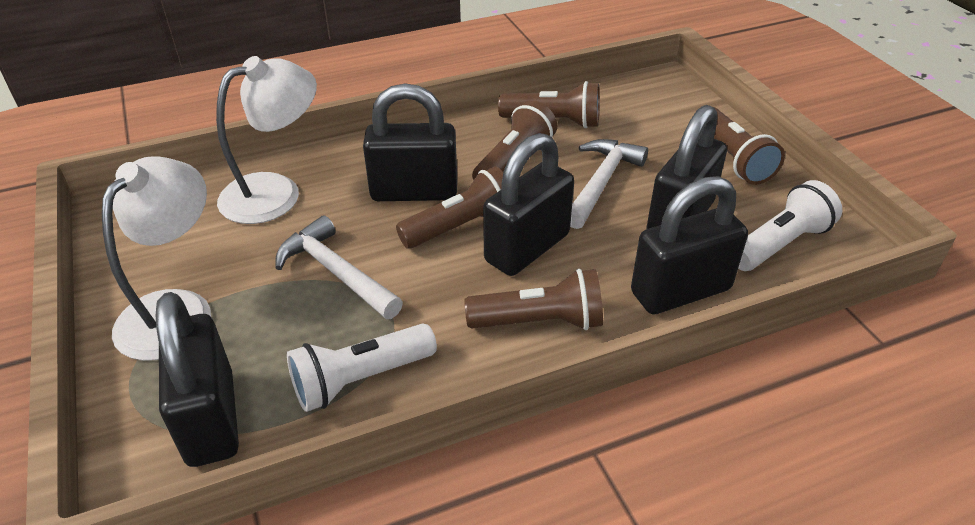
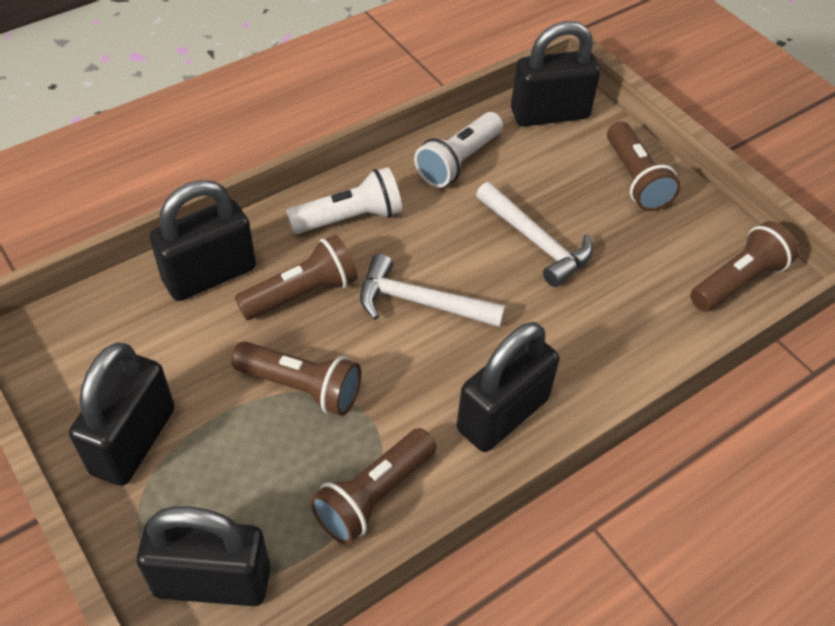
white lamp: 2 -> 0

